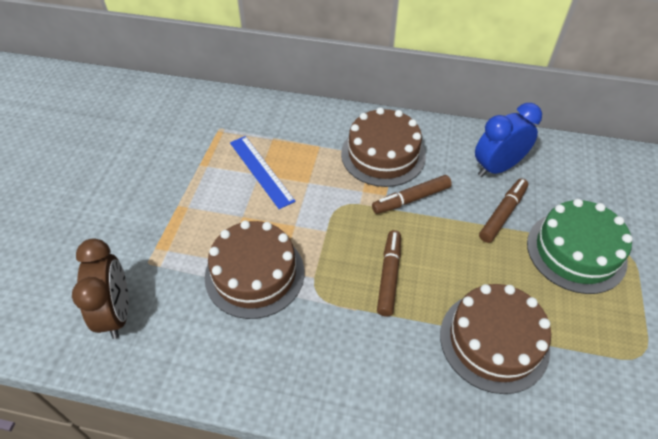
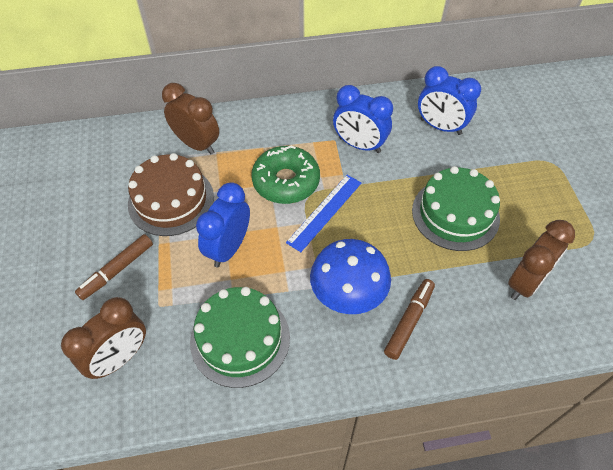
blue clock: 1 -> 3
blue mushroom: 0 -> 1
brown cake: 3 -> 1
brown clock: 1 -> 3
brown marker: 3 -> 2
green cake: 1 -> 2
green donut: 0 -> 1

